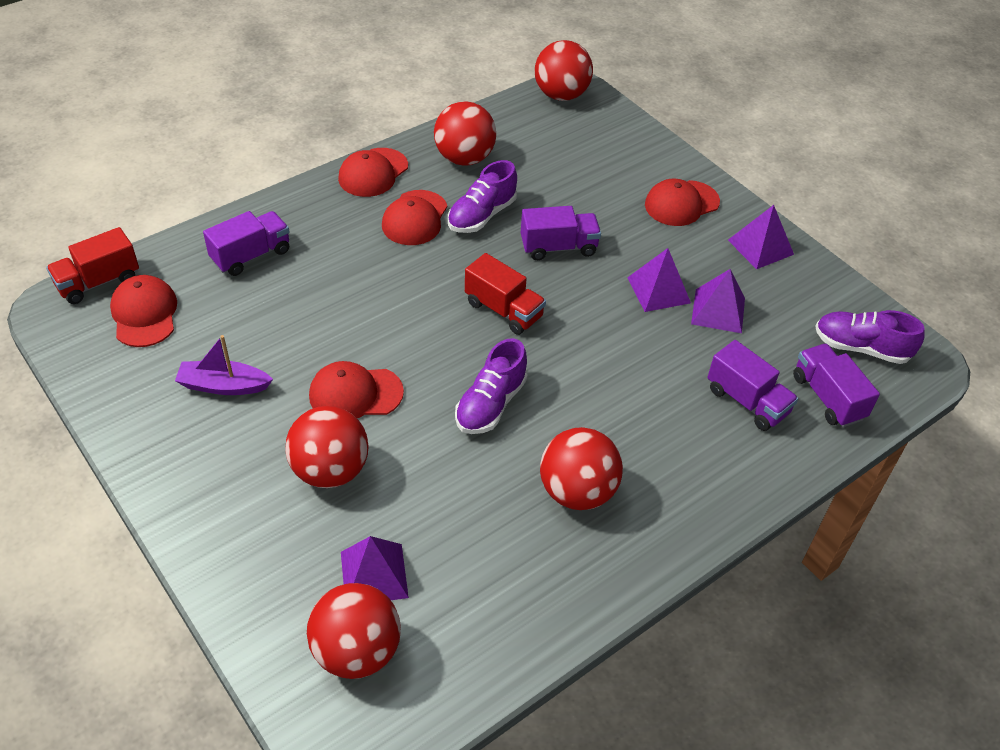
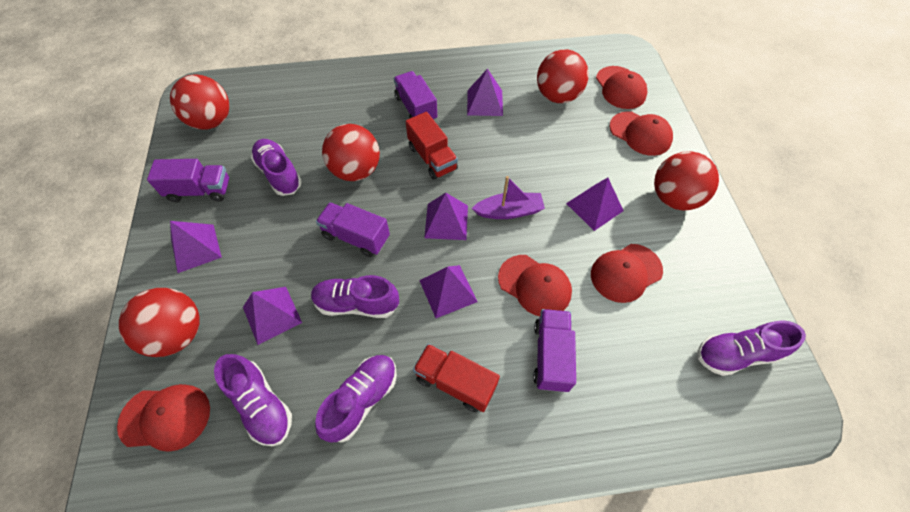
purple pyramid: 4 -> 6
purple shoe: 3 -> 5

